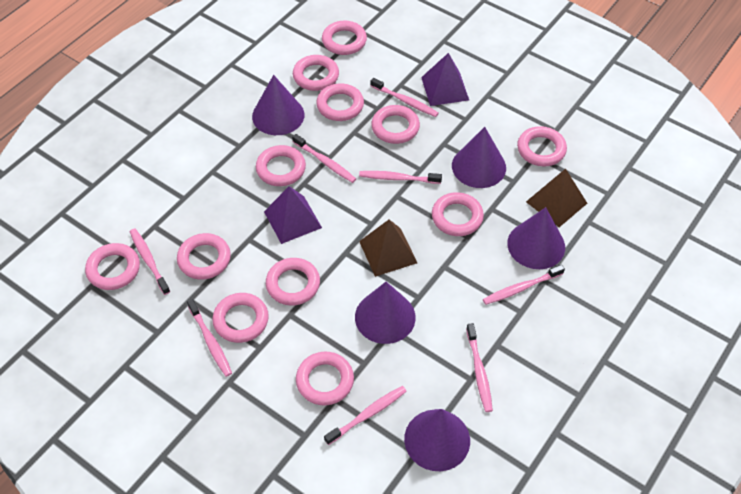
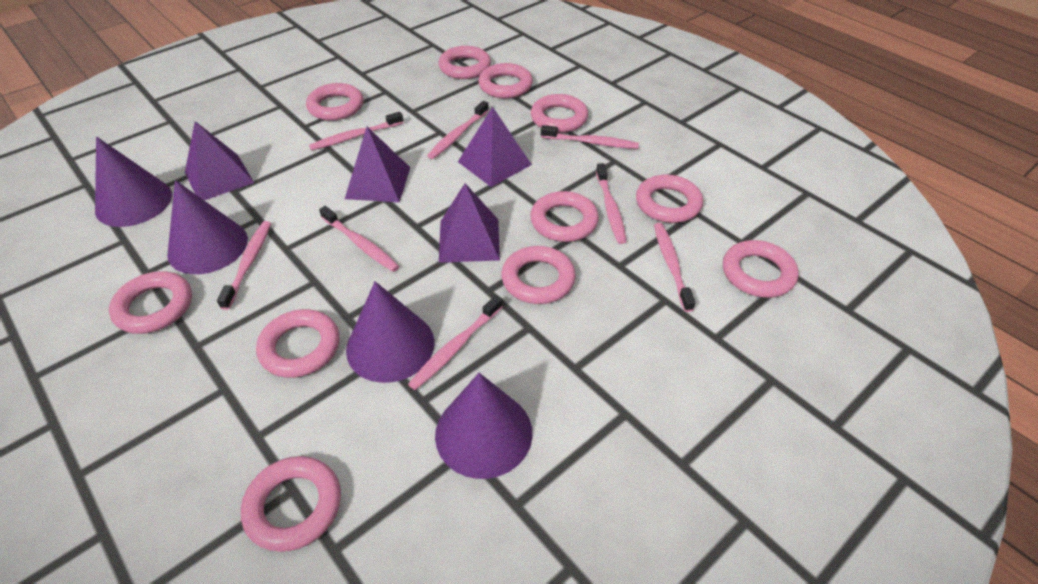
brown pyramid: 2 -> 0
pink ring: 12 -> 11
purple cone: 5 -> 4
purple pyramid: 2 -> 4

